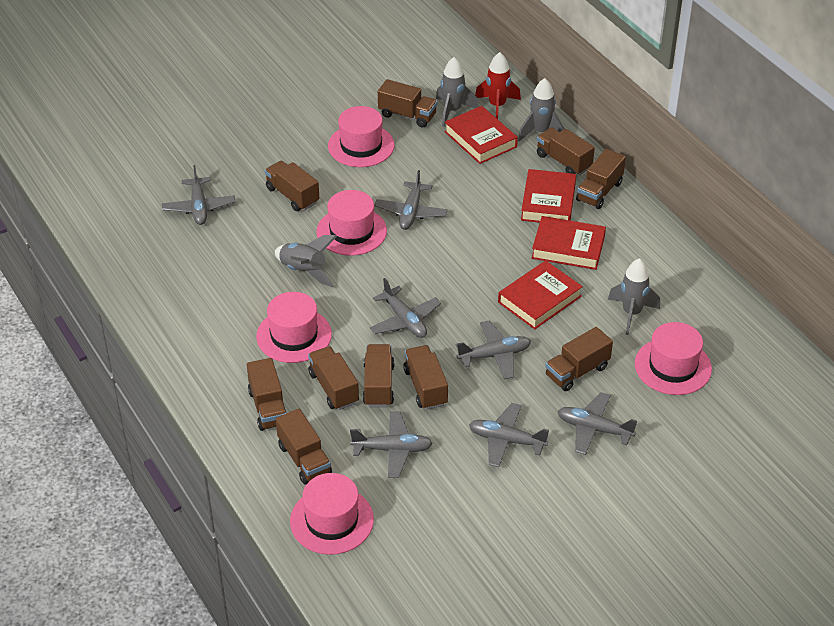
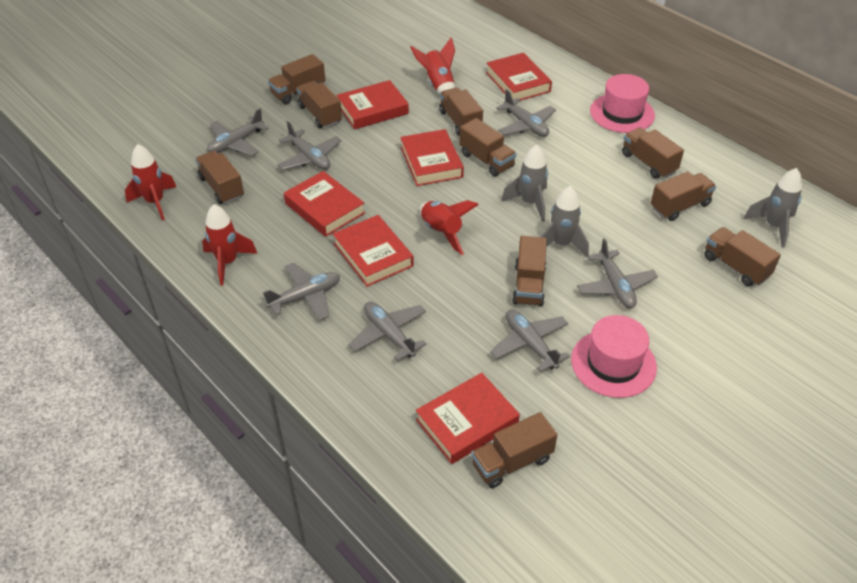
grey rocket: 4 -> 3
pink hat: 5 -> 2
red book: 4 -> 6
red rocket: 1 -> 4

